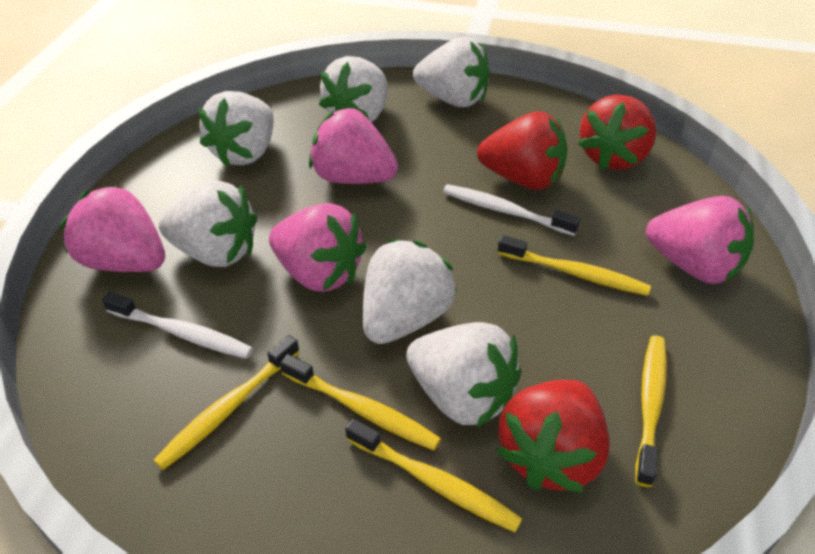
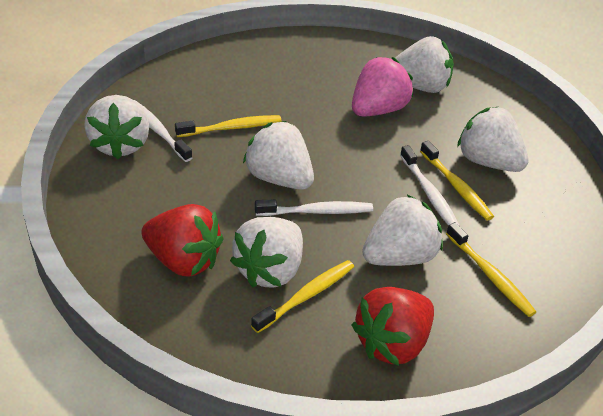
pink strawberry: 4 -> 1
red strawberry: 3 -> 2
white toothbrush: 2 -> 3
yellow toothbrush: 5 -> 4

